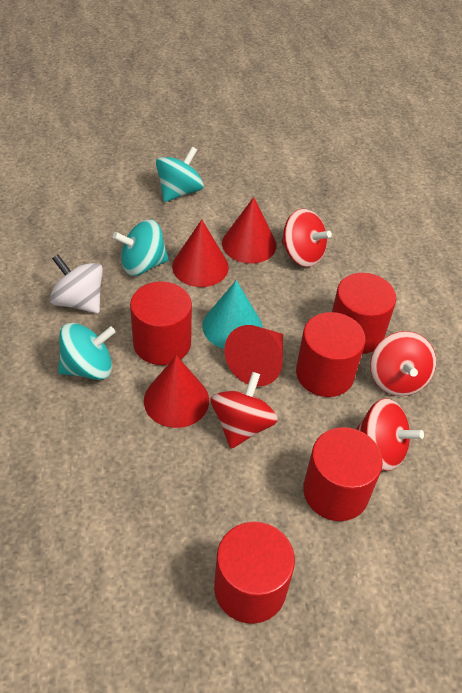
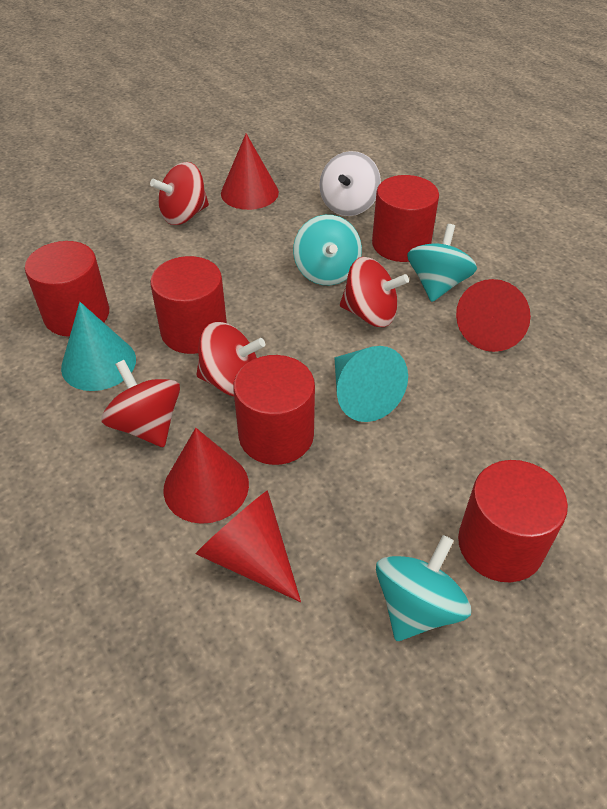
turquoise cone: 1 -> 2

